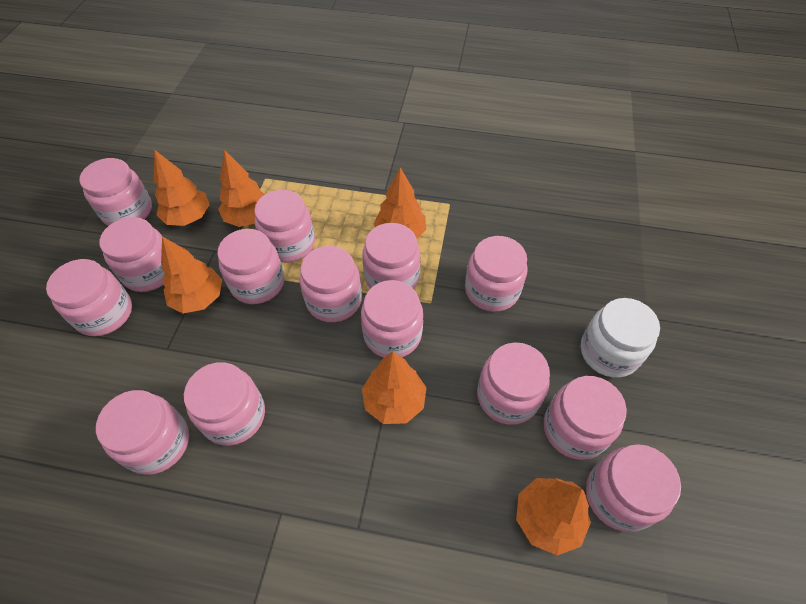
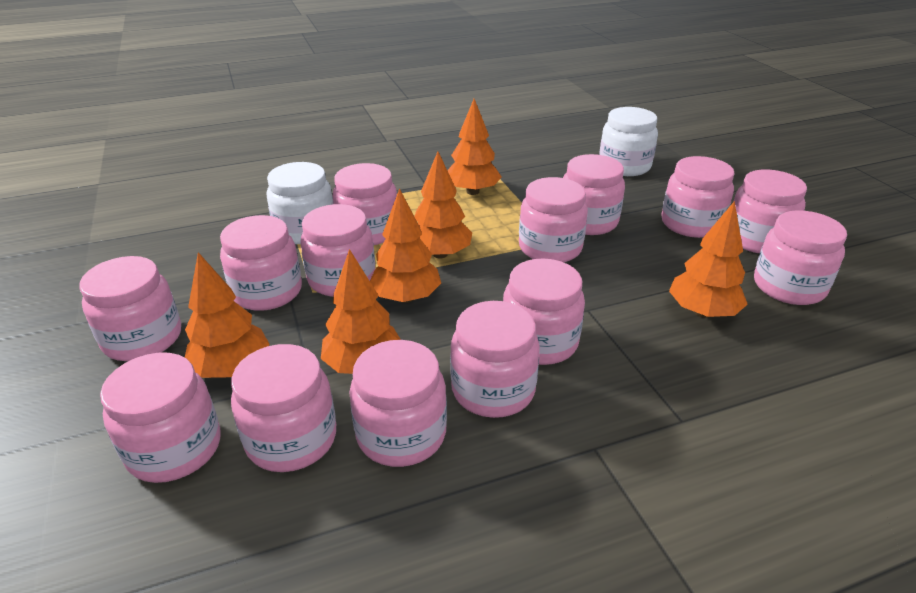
white jar: 1 -> 2

